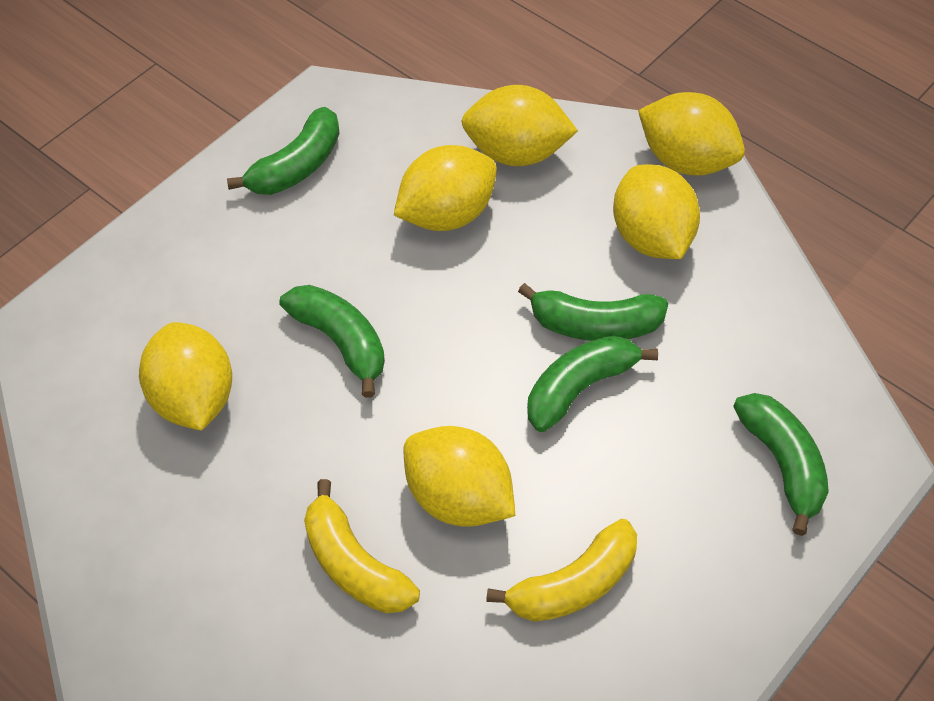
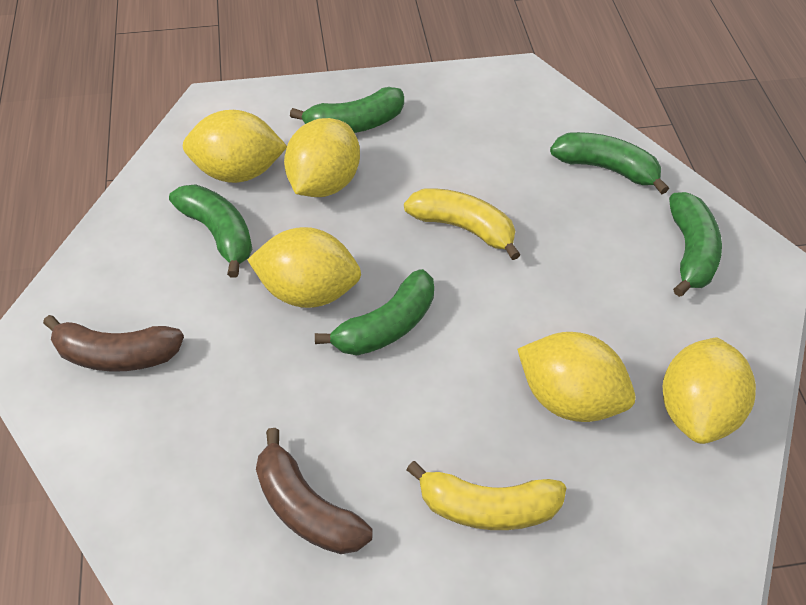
brown banana: 0 -> 2
yellow lemon: 6 -> 5

